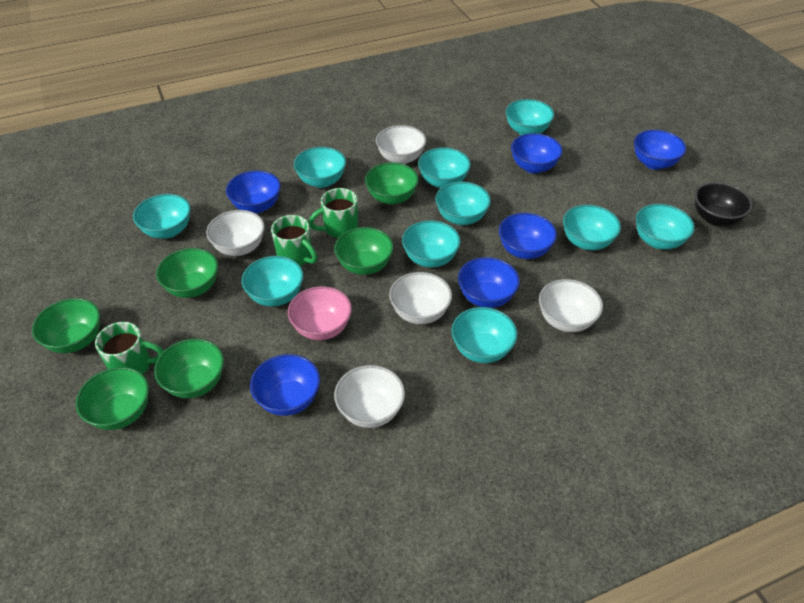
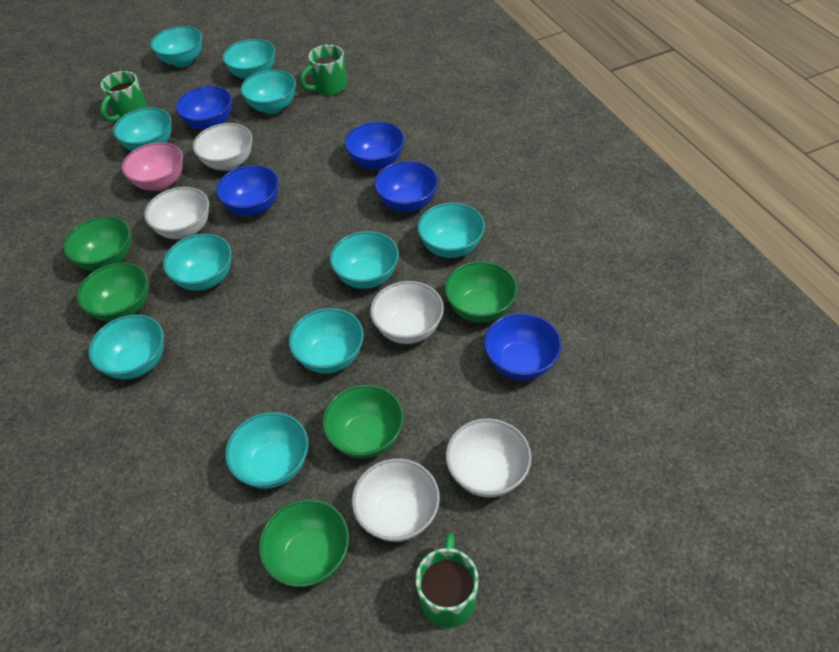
black bowl: 1 -> 0
blue bowl: 6 -> 5
green bowl: 6 -> 5

